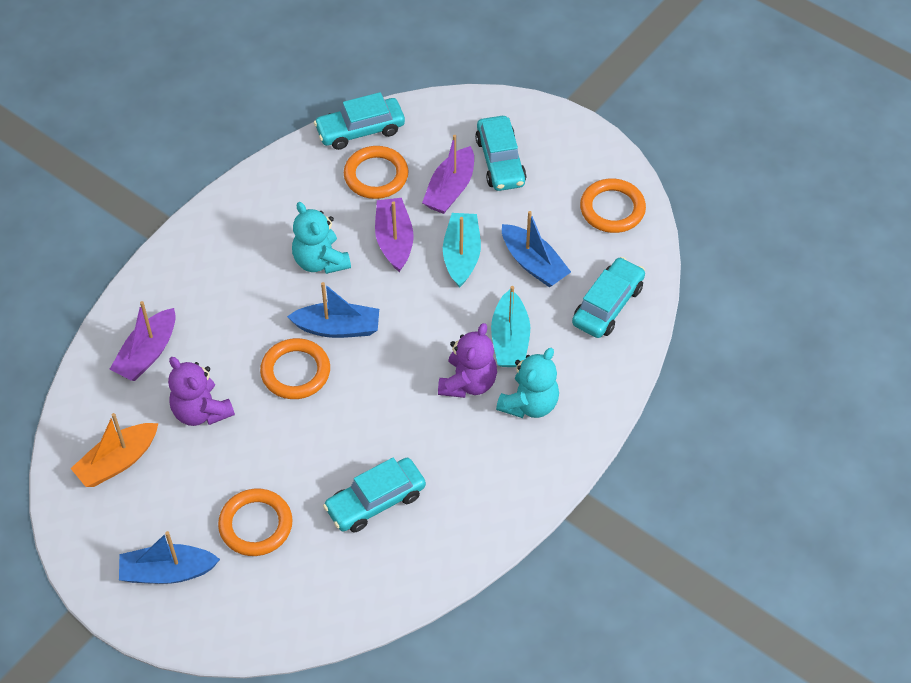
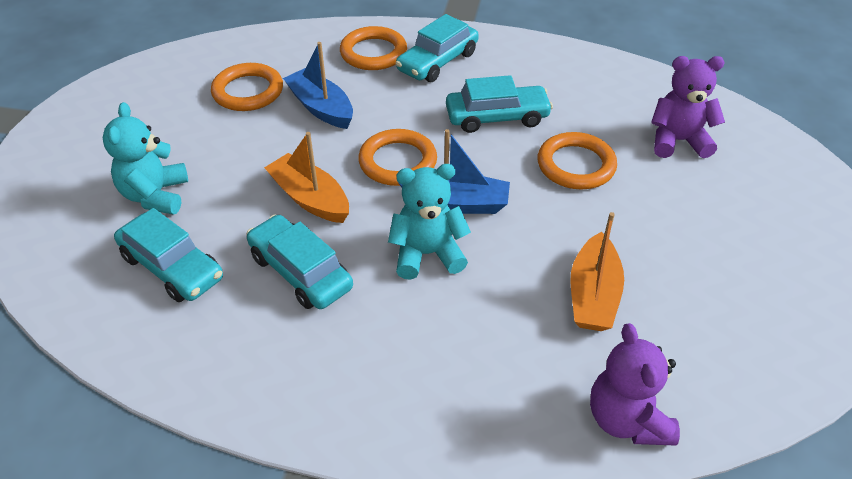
blue boat: 3 -> 2
orange boat: 1 -> 2
purple boat: 3 -> 0
turquoise boat: 2 -> 0

